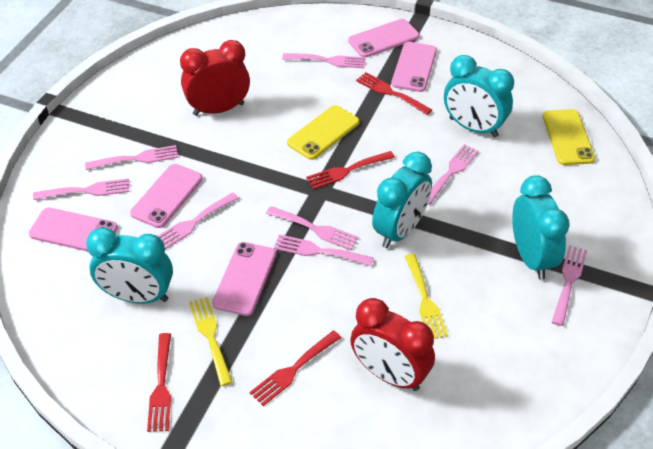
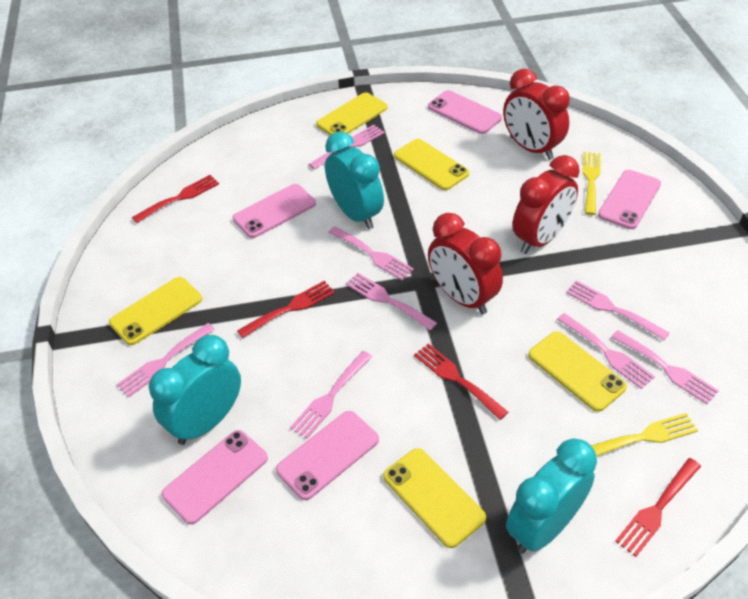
red clock: 2 -> 3
turquoise clock: 4 -> 3
yellow phone: 2 -> 5

